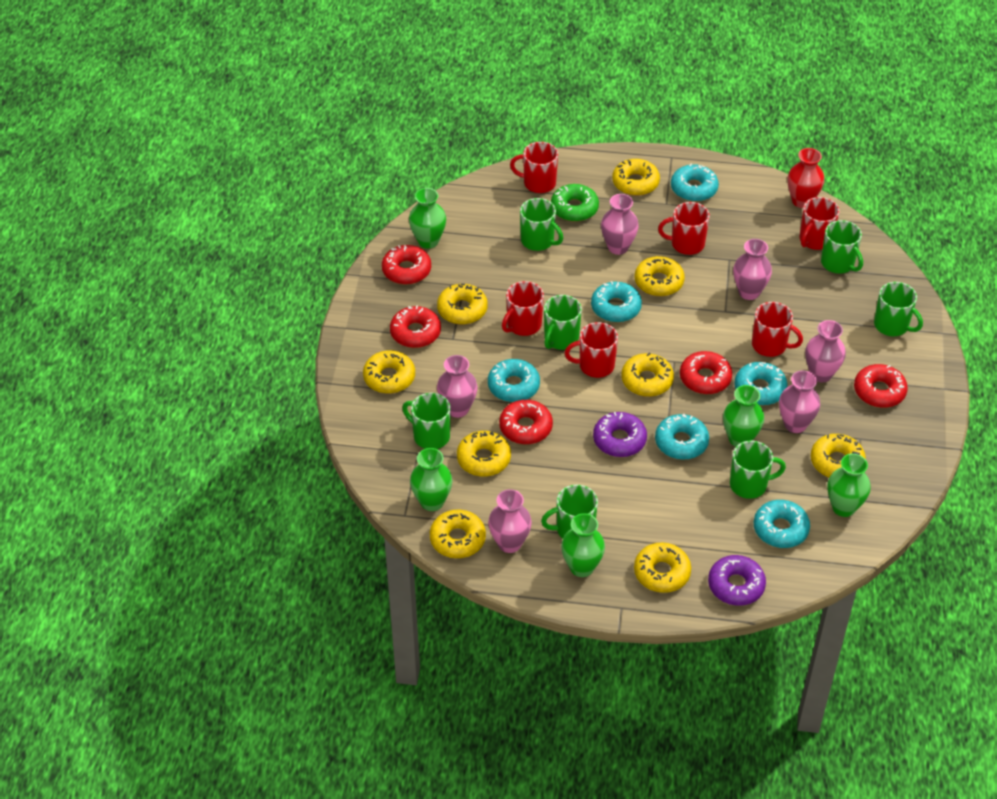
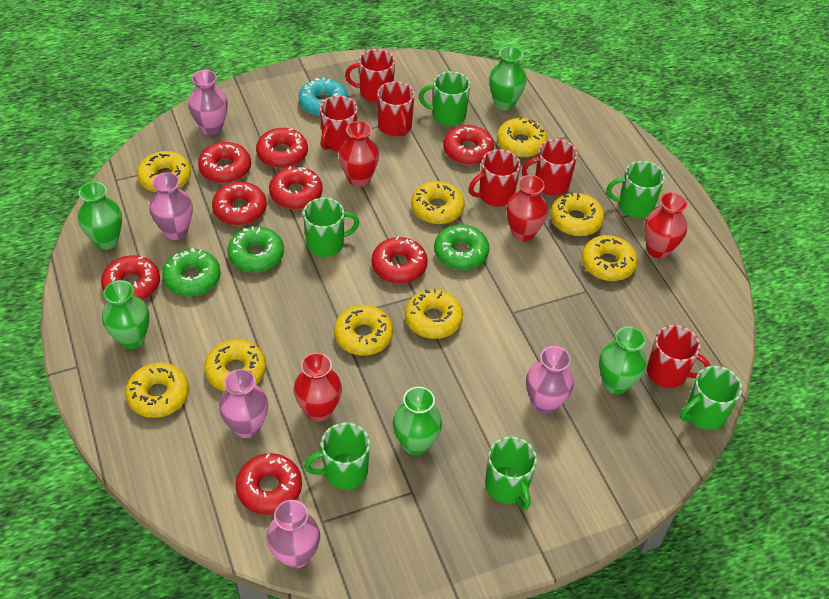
green donut: 1 -> 3
green mug: 7 -> 6
pink vase: 6 -> 5
purple donut: 2 -> 0
red donut: 5 -> 8
red vase: 1 -> 4
turquoise donut: 6 -> 1

